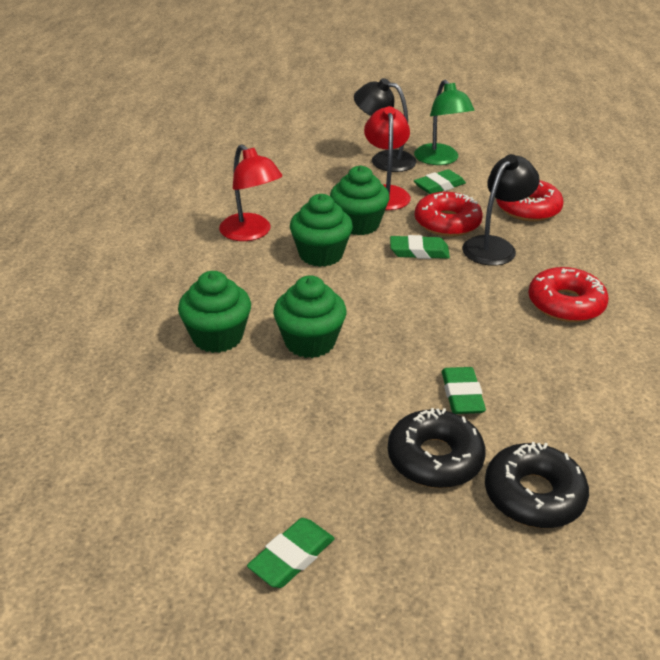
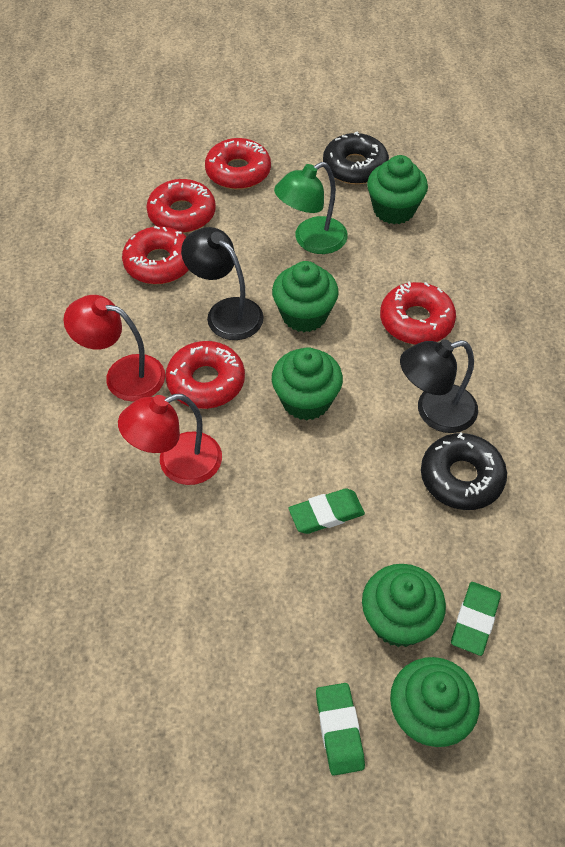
green cupcake: 4 -> 5
green eraser: 4 -> 3
red donut: 3 -> 5

